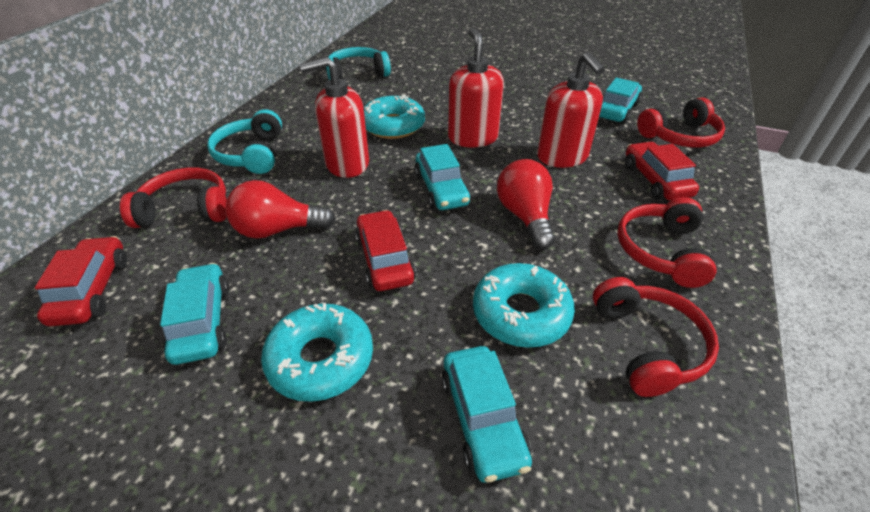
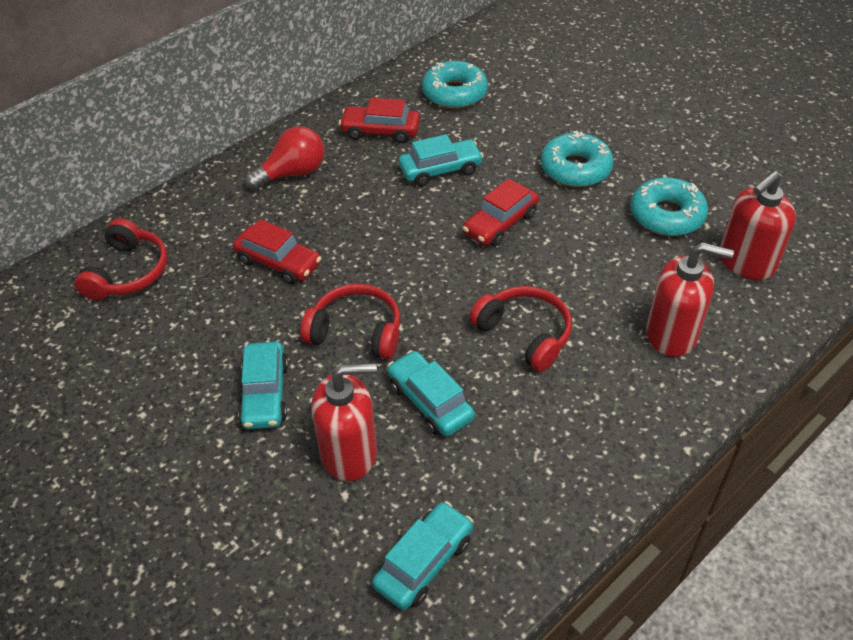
red headphones: 4 -> 3
red light bulb: 2 -> 1
turquoise headphones: 2 -> 0

